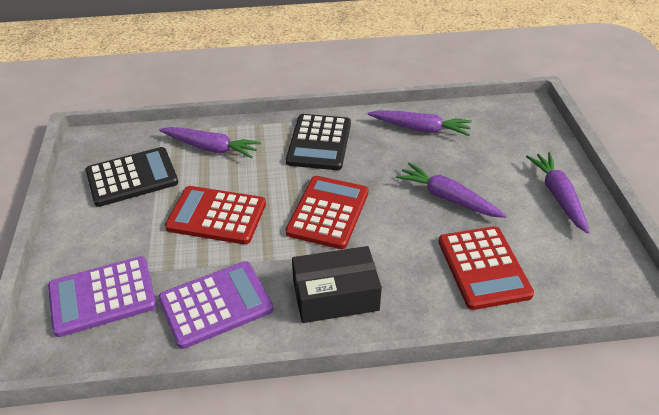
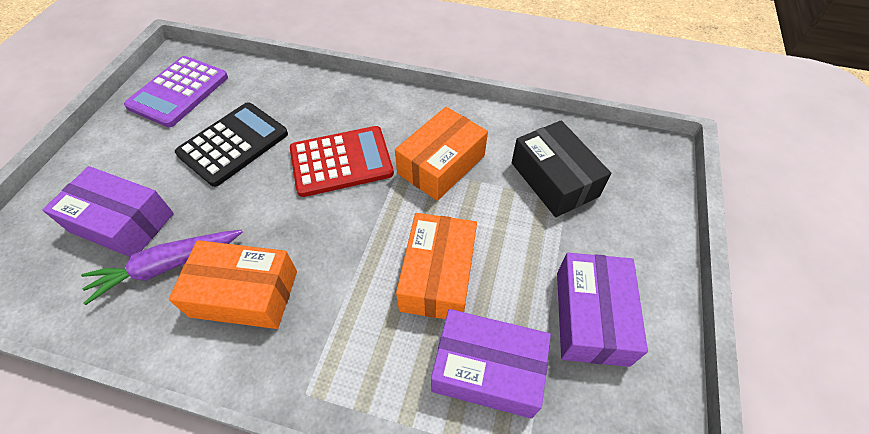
black calculator: 2 -> 1
orange box: 0 -> 3
purple box: 0 -> 3
purple calculator: 2 -> 1
purple carrot: 4 -> 1
red calculator: 3 -> 1

